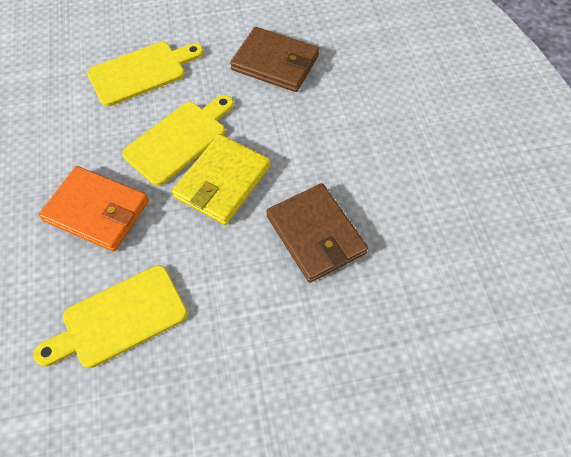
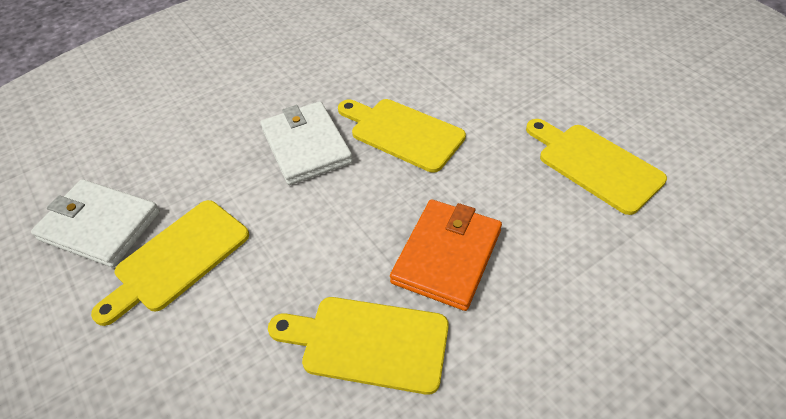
brown wallet: 2 -> 0
white wallet: 0 -> 2
yellow cutting board: 3 -> 4
yellow wallet: 1 -> 0

